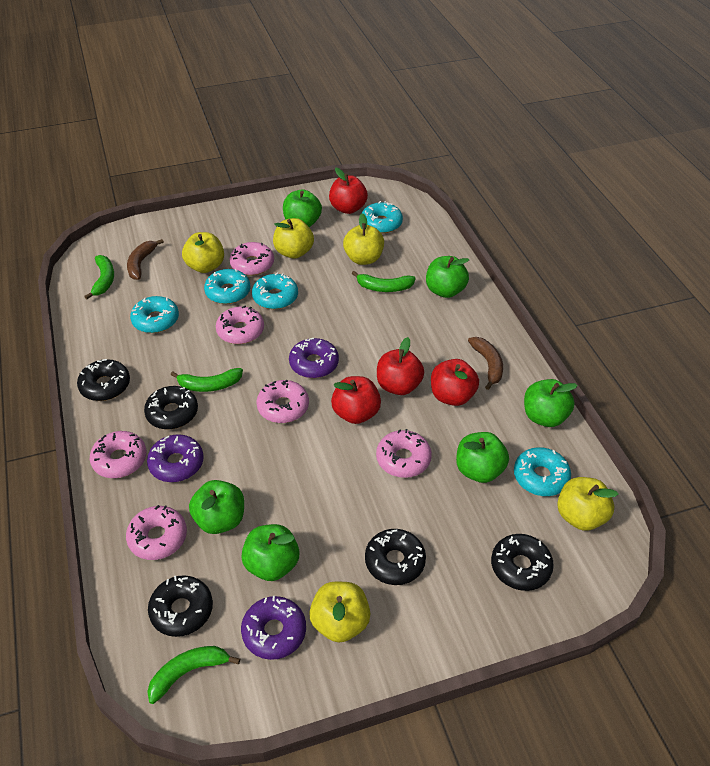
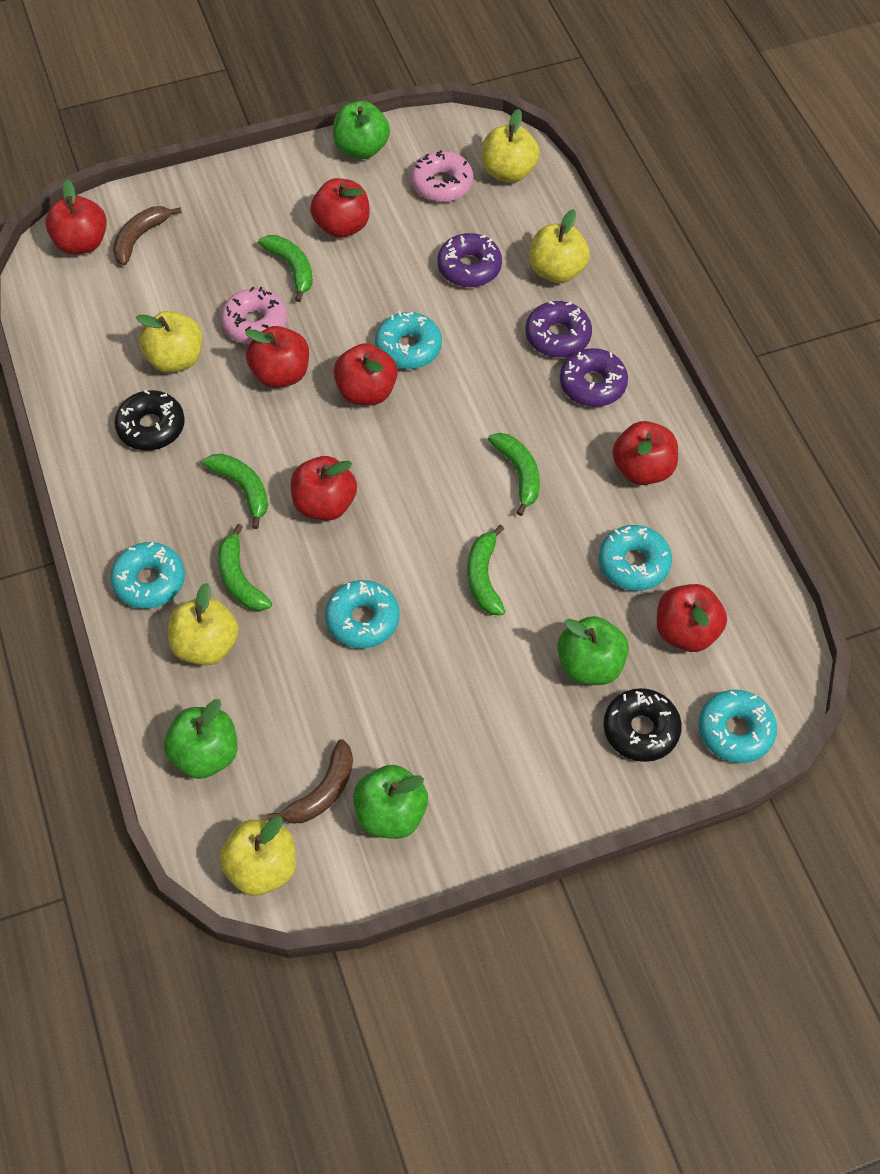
black donut: 5 -> 2
green apple: 6 -> 4
green banana: 4 -> 5
pink donut: 6 -> 2
red apple: 4 -> 7

